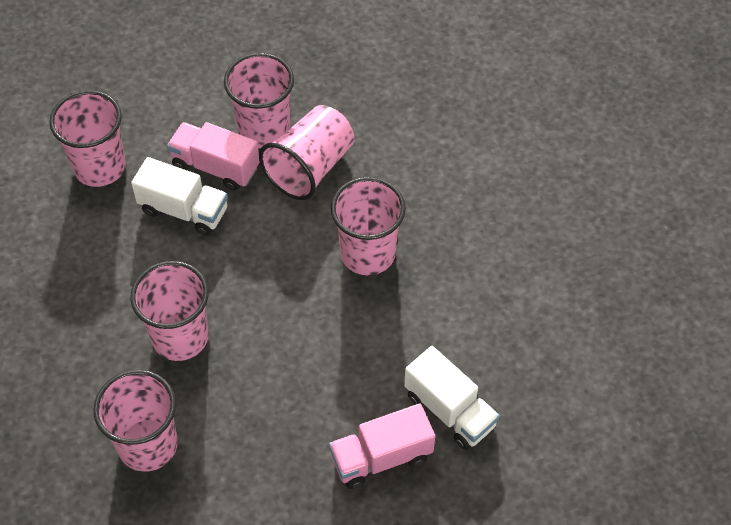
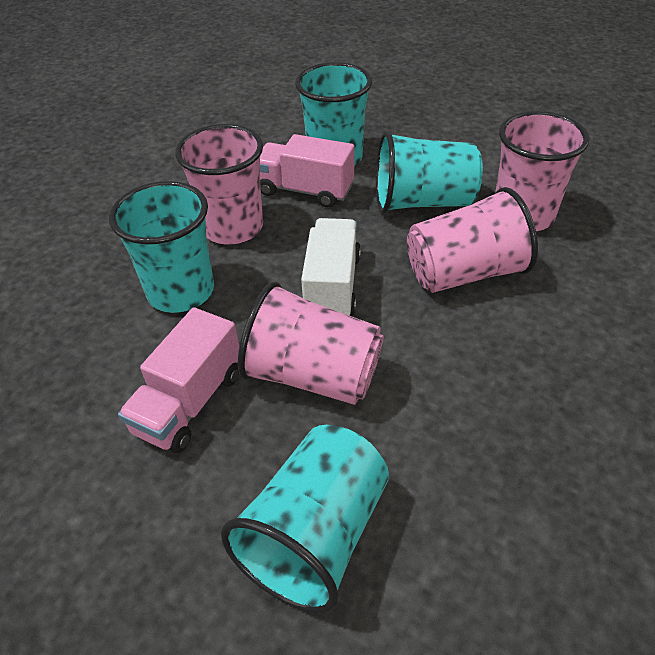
pink cup: 6 -> 4
turquoise cup: 0 -> 4
white truck: 2 -> 1

